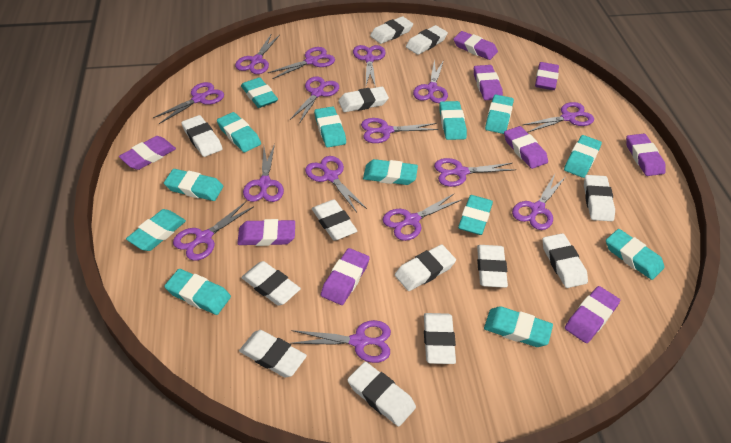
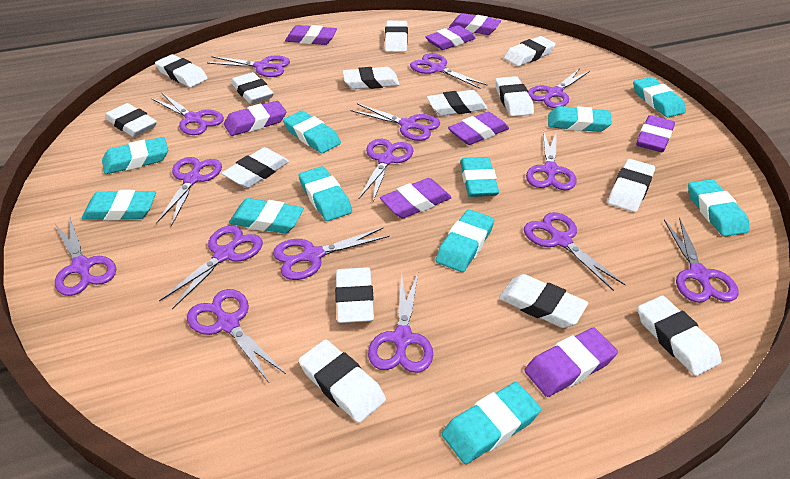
purple eraser: 9 -> 8
turquoise eraser: 13 -> 11
white eraser: 13 -> 14

